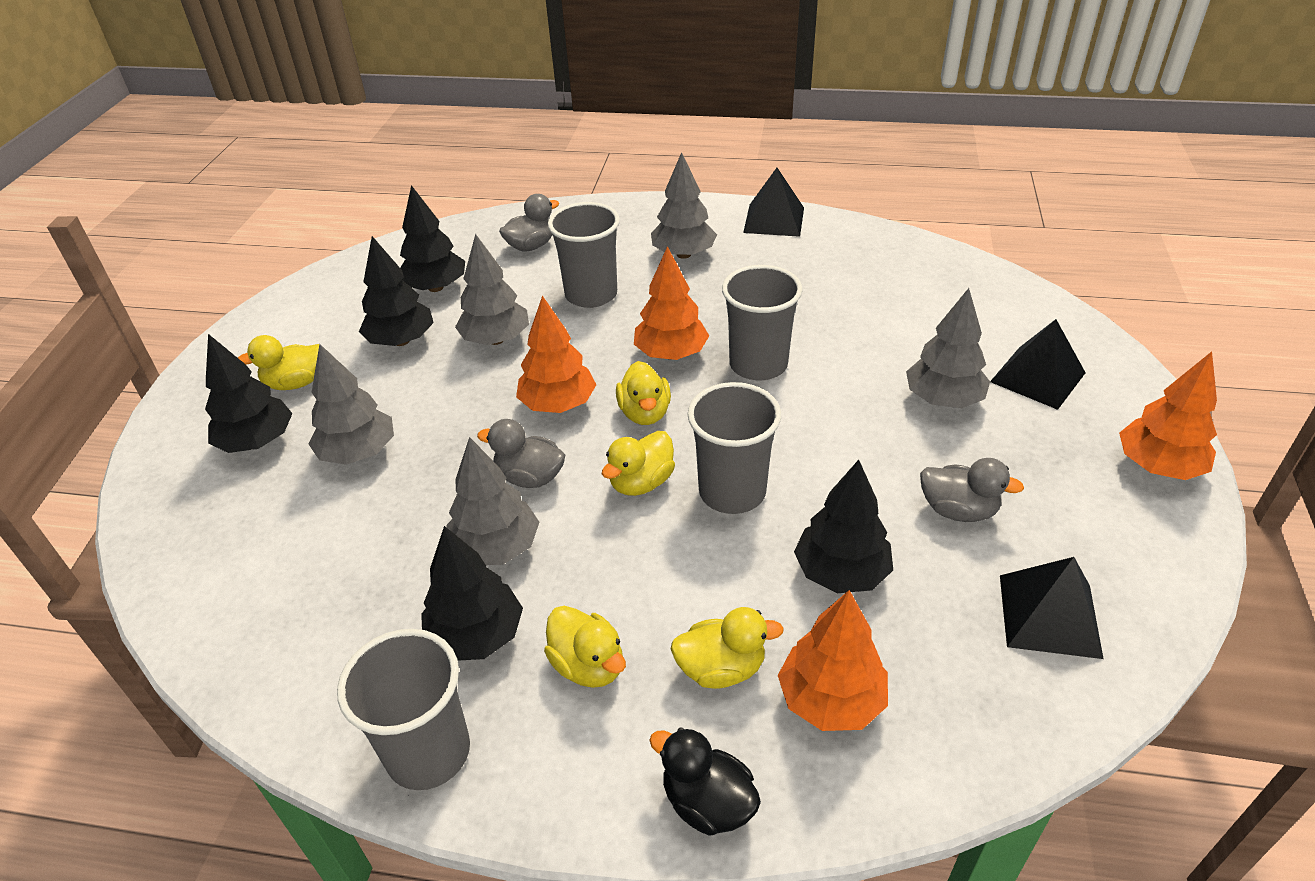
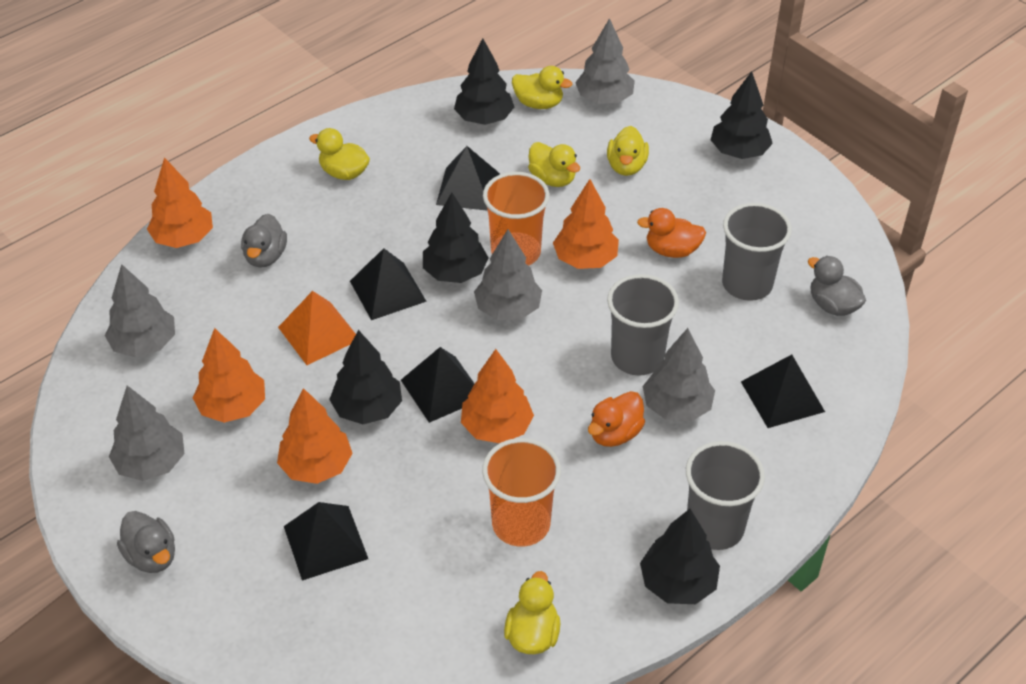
black duck: 1 -> 0
black pyramid: 3 -> 5
grey cup: 4 -> 3
orange cup: 0 -> 2
orange duck: 0 -> 2
orange pyramid: 0 -> 1
orange tree: 4 -> 5

